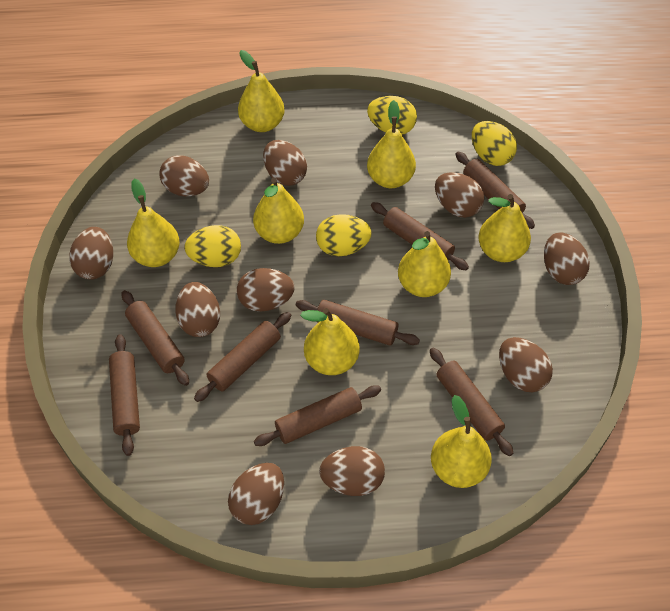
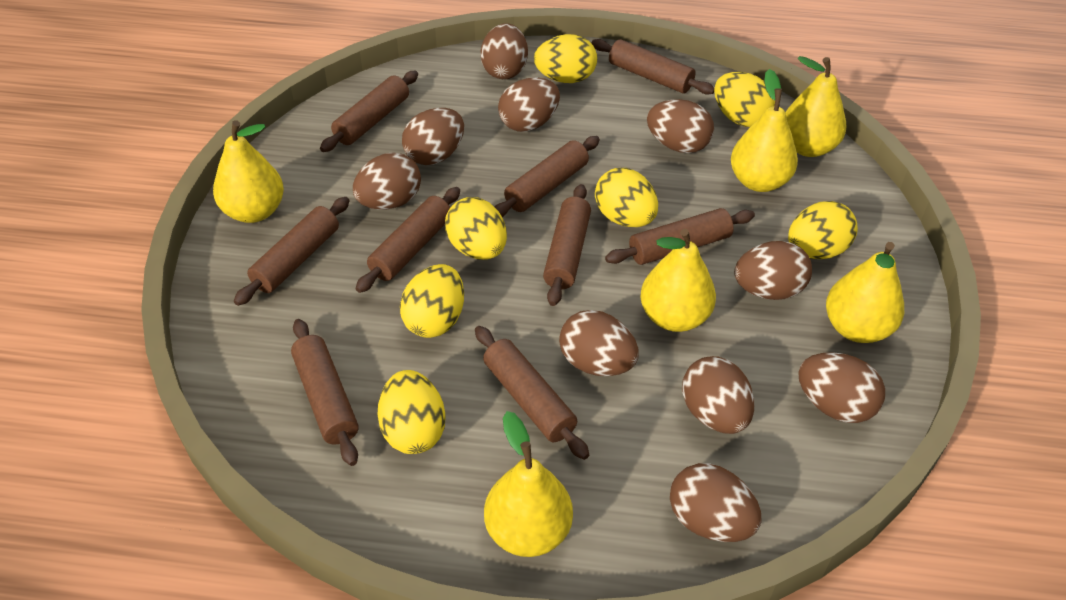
brown rolling pin: 8 -> 9
yellow egg: 4 -> 7
yellow pear: 8 -> 6

